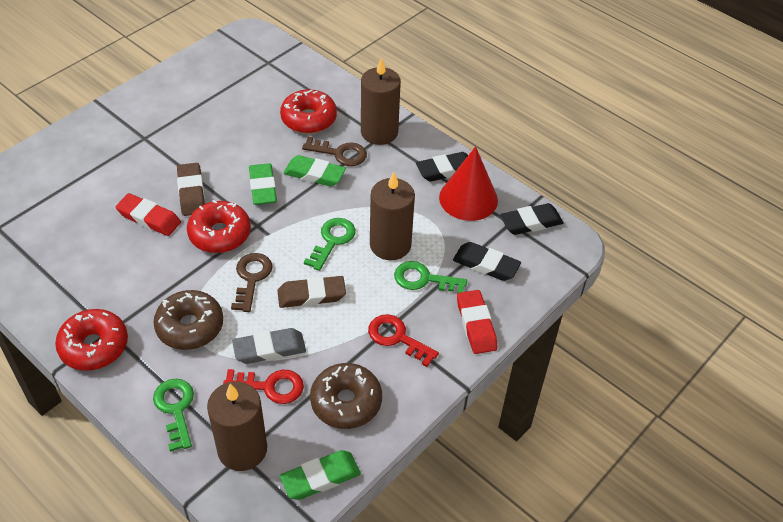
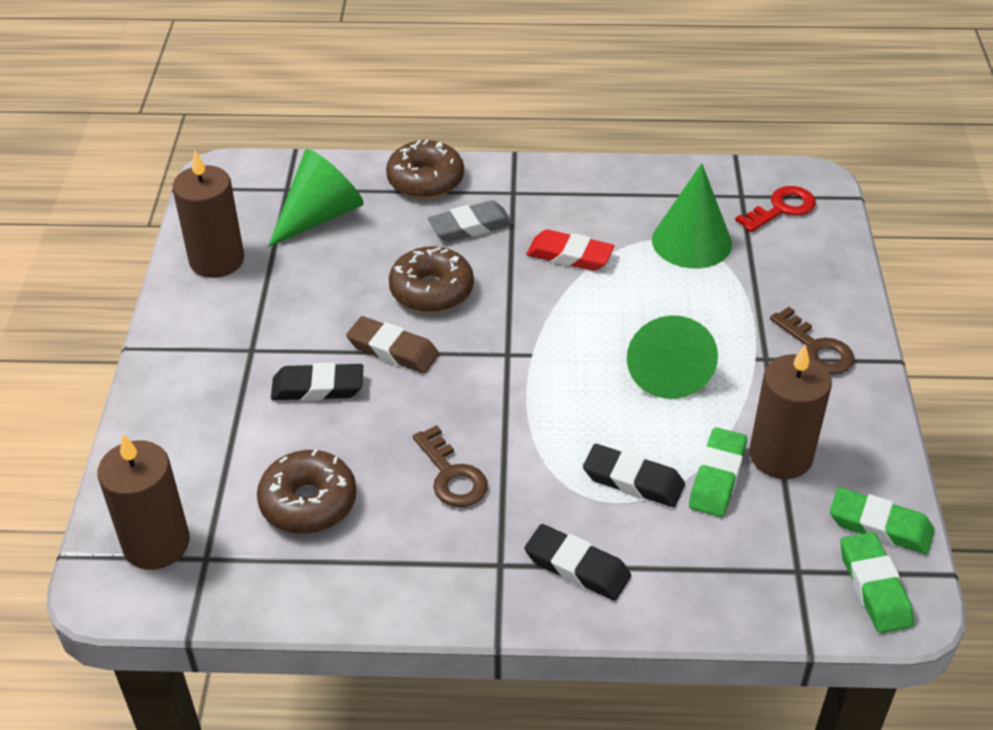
brown donut: 2 -> 3
brown eraser: 2 -> 1
green cone: 0 -> 3
green key: 3 -> 0
red cone: 1 -> 0
red donut: 3 -> 0
red eraser: 2 -> 1
red key: 2 -> 1

